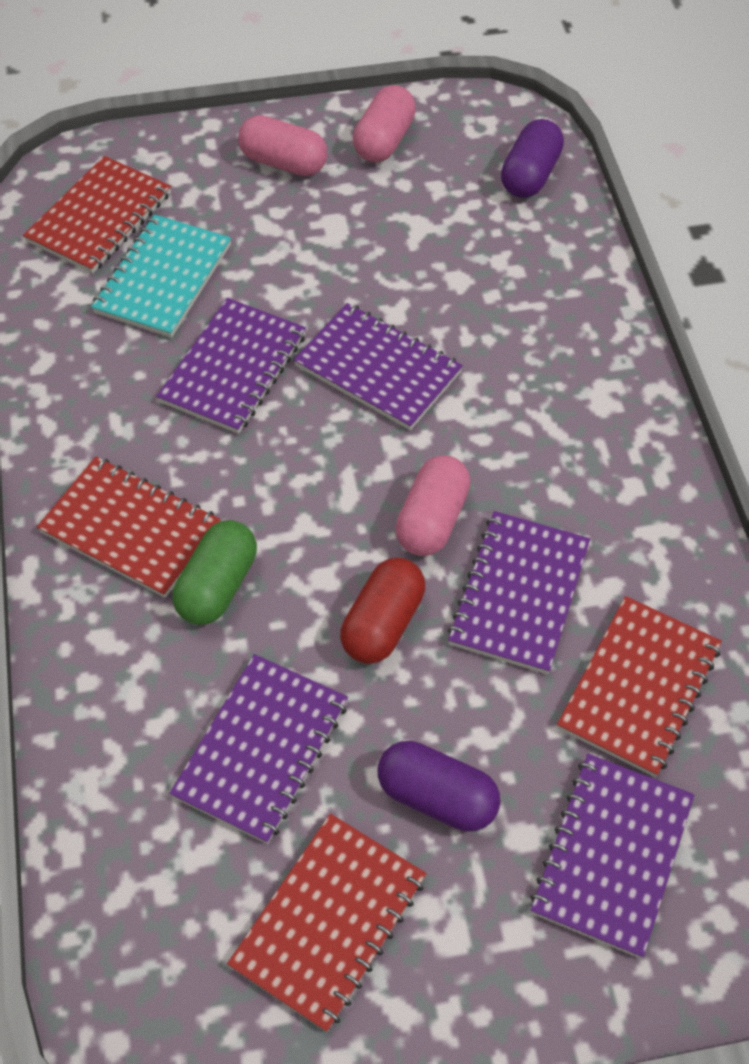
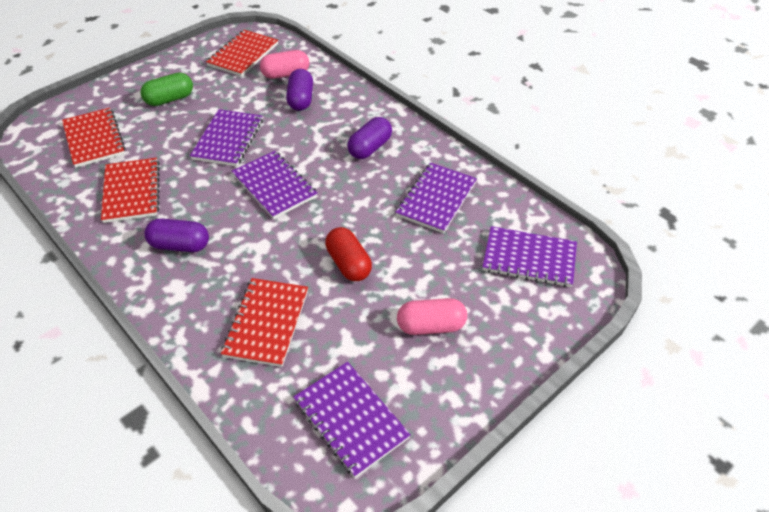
pink capsule: 3 -> 2
purple capsule: 2 -> 3
turquoise notebook: 1 -> 0

